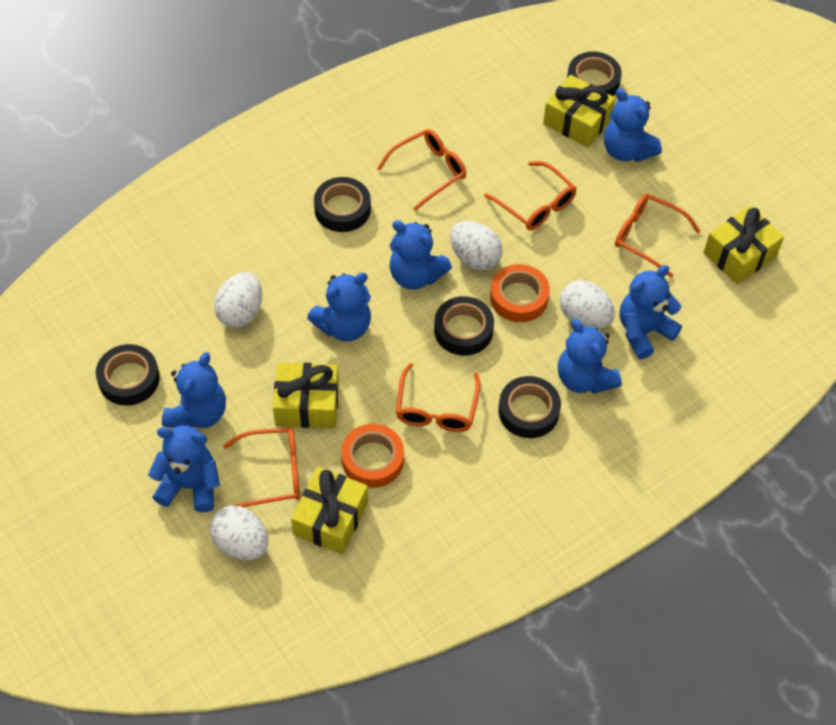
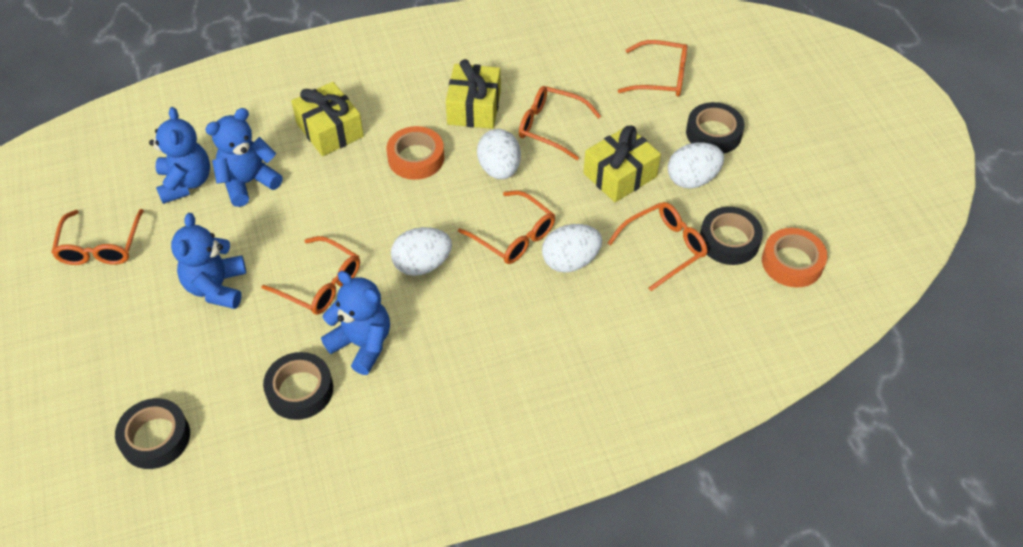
black tape: 5 -> 4
blue teddy bear: 7 -> 4
orange glasses: 5 -> 6
yellow gift: 4 -> 3

